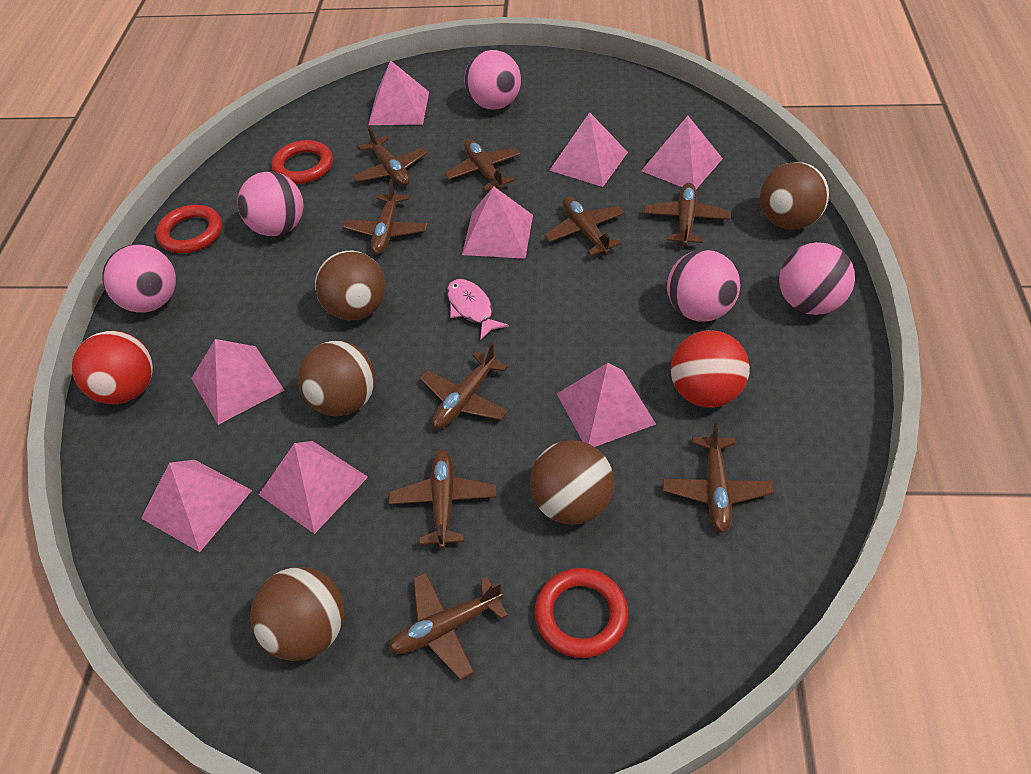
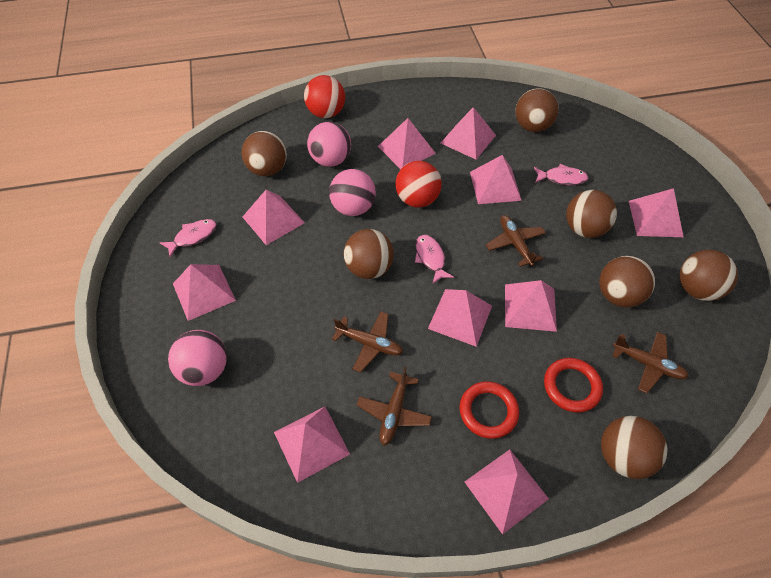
brown ball: 5 -> 7
brown plane: 9 -> 4
pink ball: 5 -> 3
pink fish: 1 -> 3
pink pyramid: 8 -> 10
red ring: 3 -> 2

